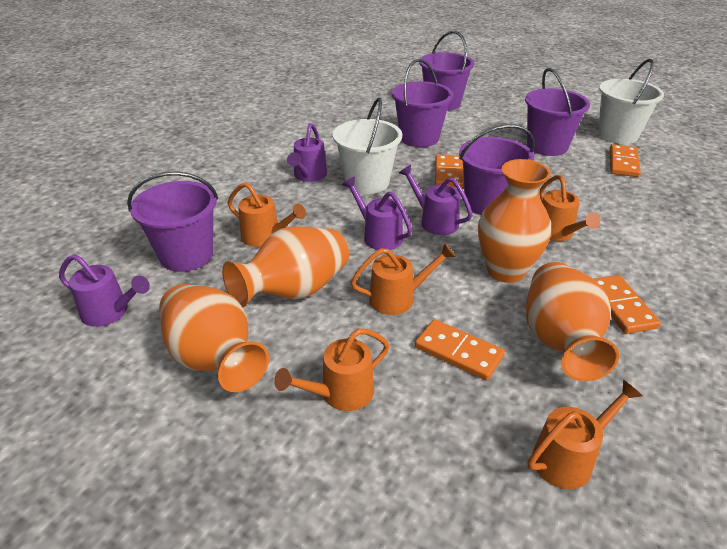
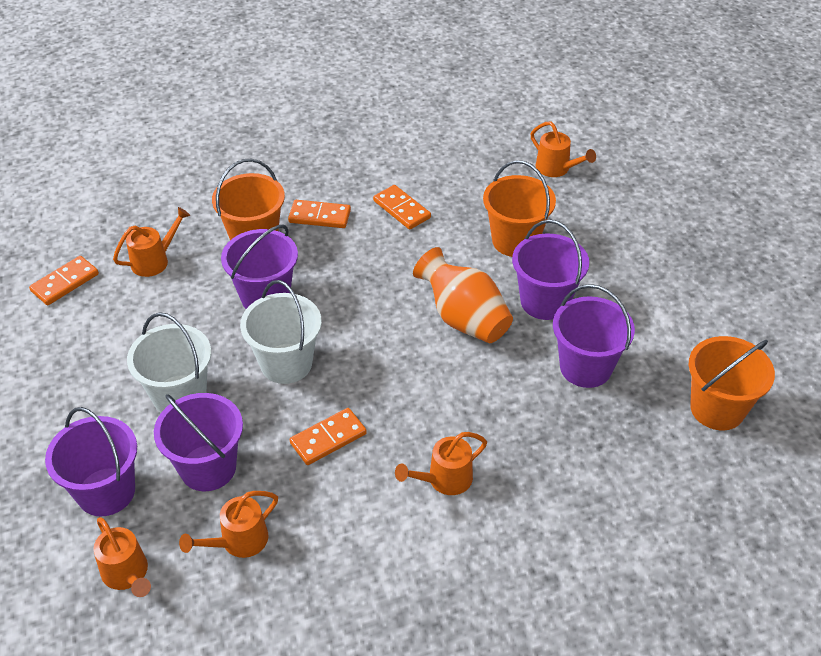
orange bucket: 0 -> 3
orange vase: 4 -> 1
purple watering can: 4 -> 0

